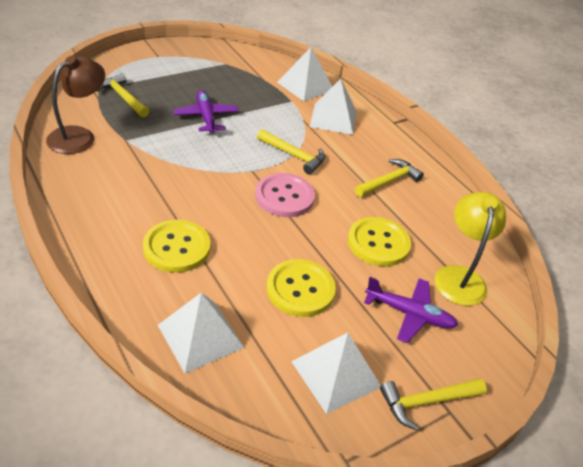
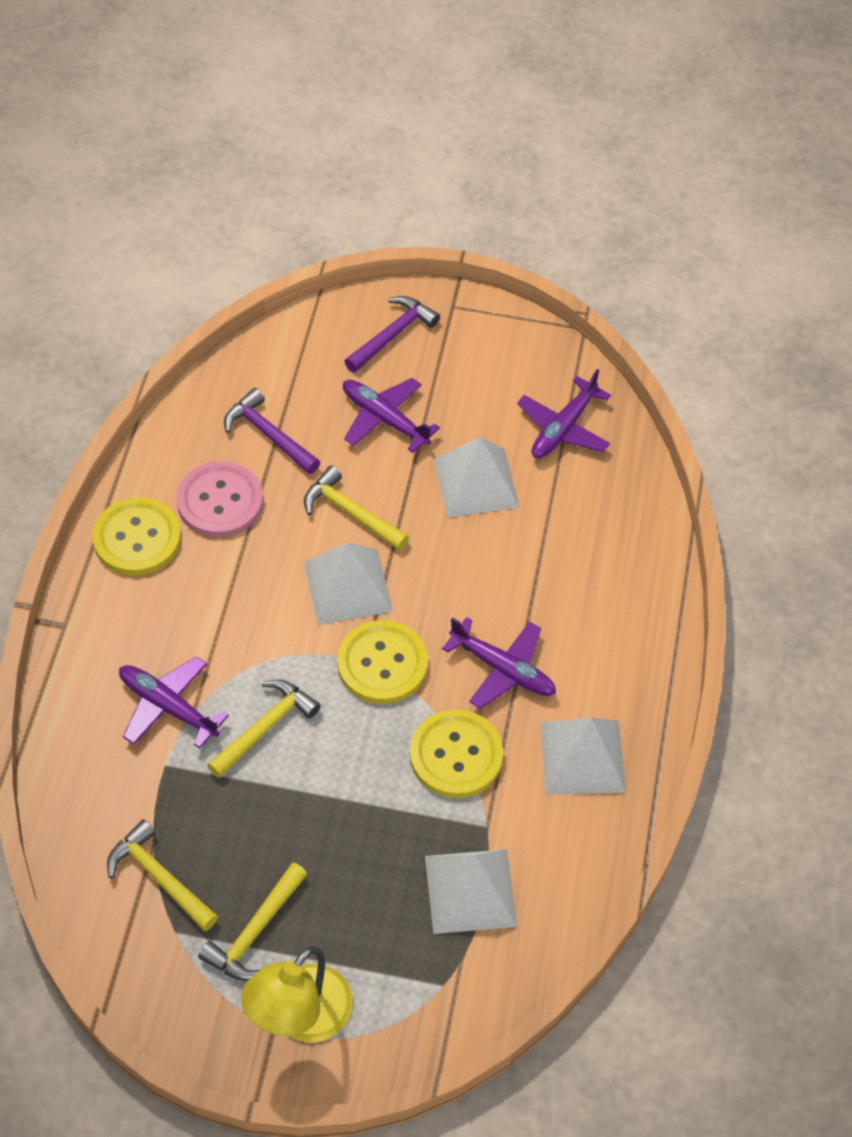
brown lamp: 1 -> 0
purple hammer: 0 -> 2
purple plane: 2 -> 4

